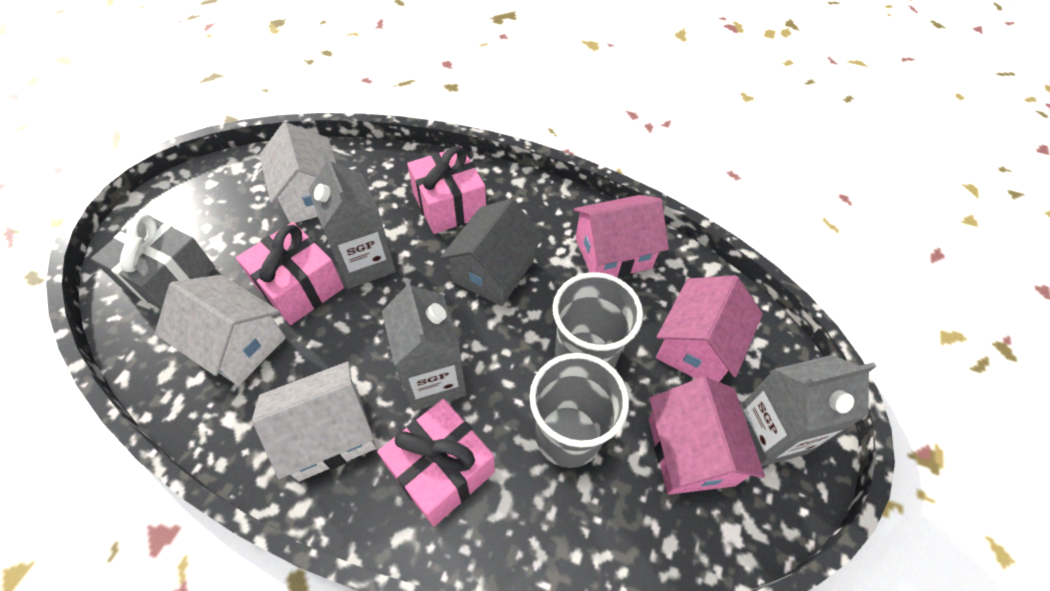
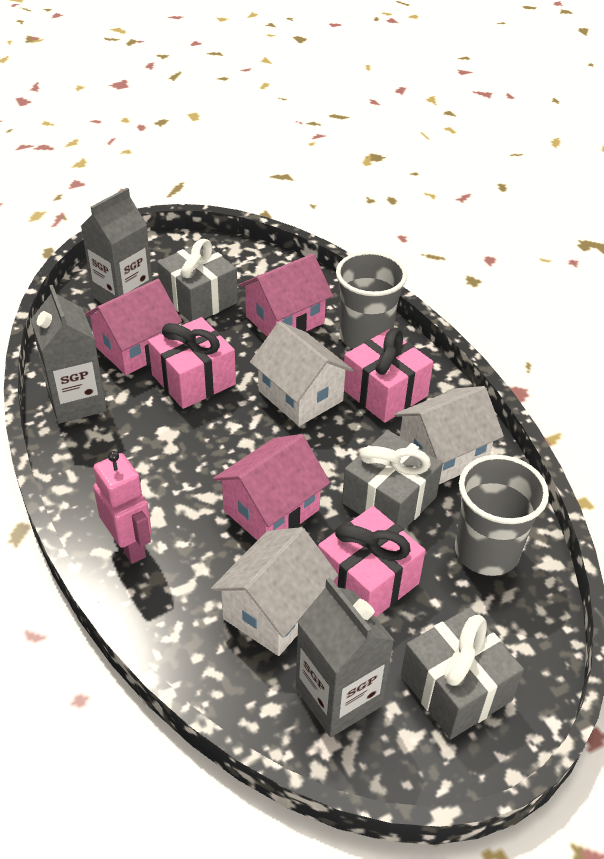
grey gift: 1 -> 3
grey house: 1 -> 0
pink robot: 0 -> 1

